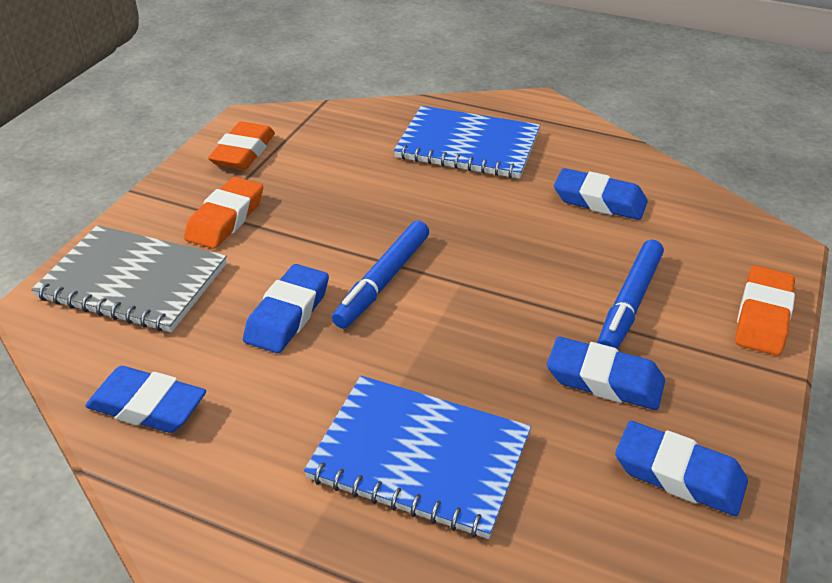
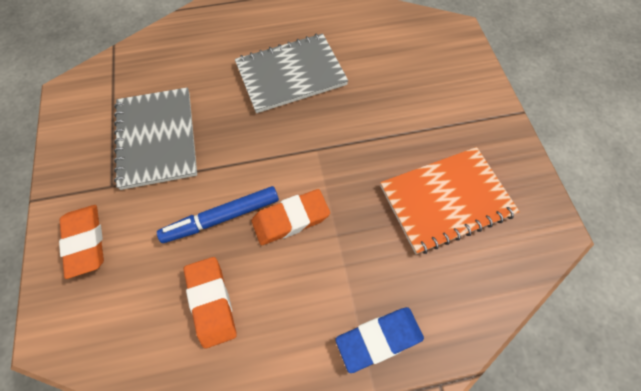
blue eraser: 5 -> 1
blue marker: 2 -> 1
blue notebook: 2 -> 0
grey notebook: 1 -> 2
orange notebook: 0 -> 1

